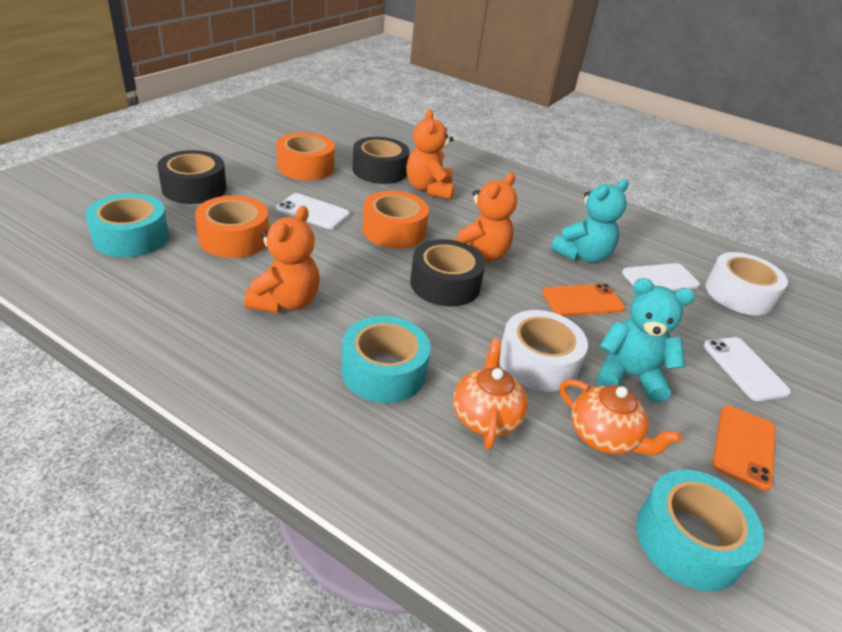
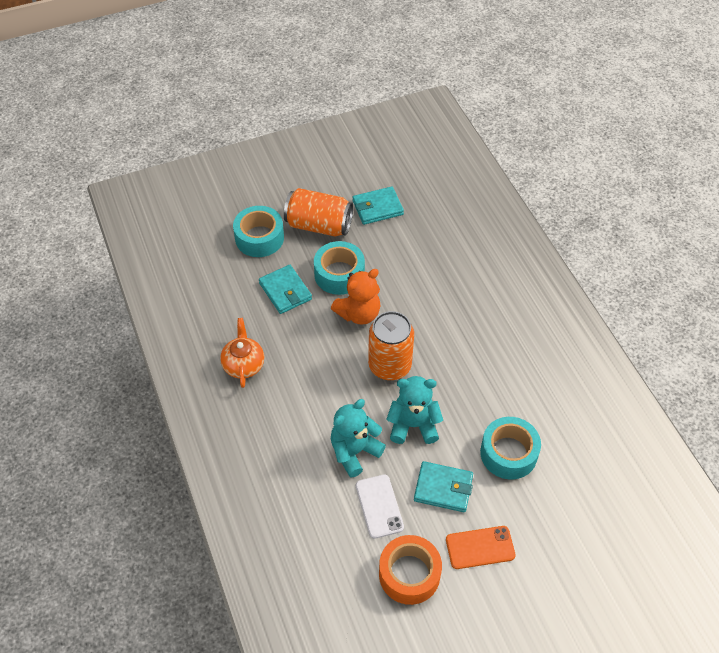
black tape: 3 -> 0
orange can: 0 -> 2
orange phone: 2 -> 1
orange tape: 3 -> 1
orange teapot: 2 -> 1
orange teddy bear: 3 -> 1
turquoise wallet: 0 -> 3
white phone: 3 -> 1
white tape: 2 -> 0

